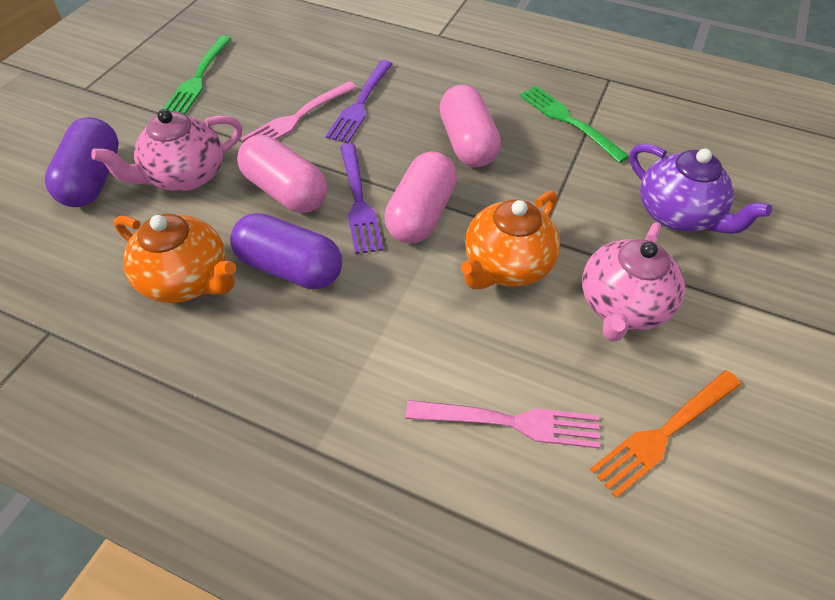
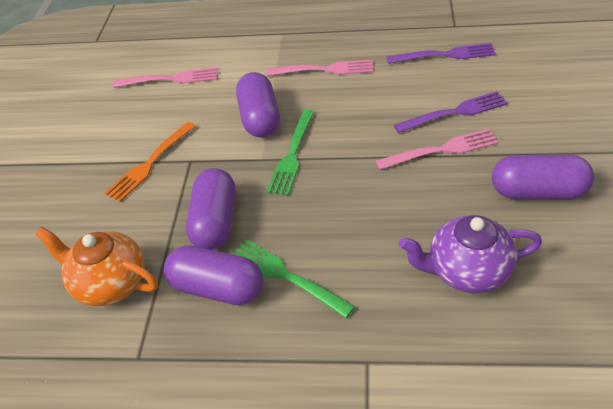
orange teapot: 2 -> 1
pink capsule: 3 -> 0
pink fork: 2 -> 3
pink teapot: 2 -> 0
purple capsule: 2 -> 4

